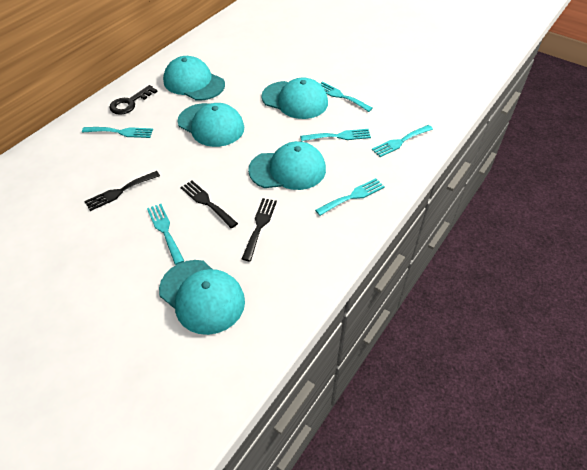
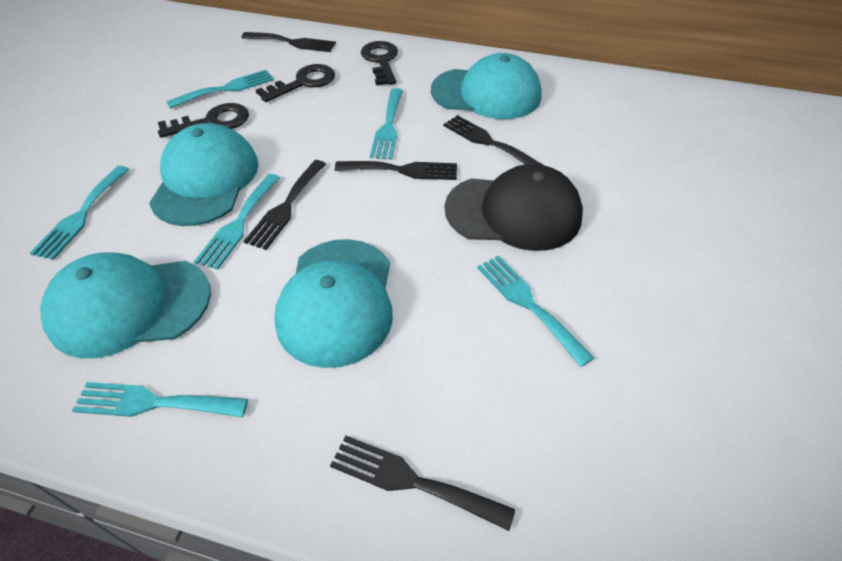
black cap: 0 -> 1
black fork: 3 -> 5
black key: 1 -> 3
turquoise cap: 5 -> 4

